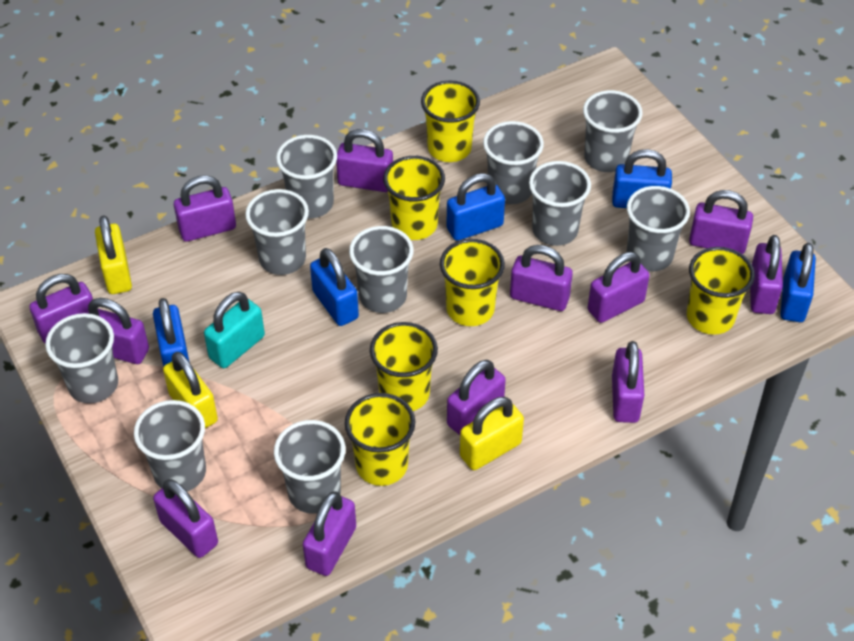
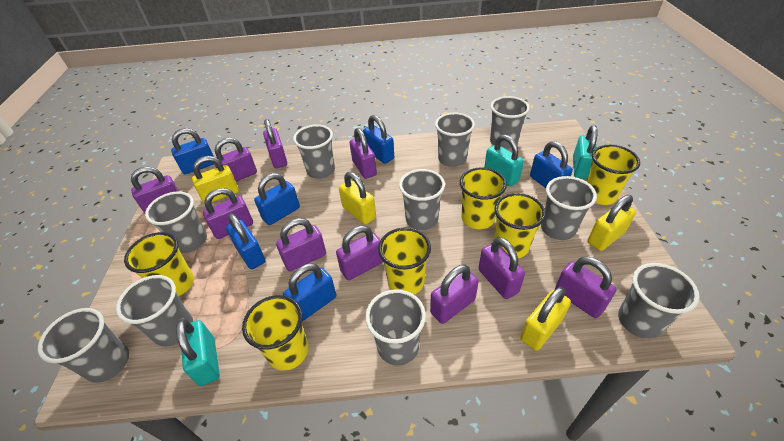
blue padlock: 5 -> 6
purple padlock: 12 -> 10
turquoise padlock: 1 -> 3
yellow padlock: 3 -> 4

